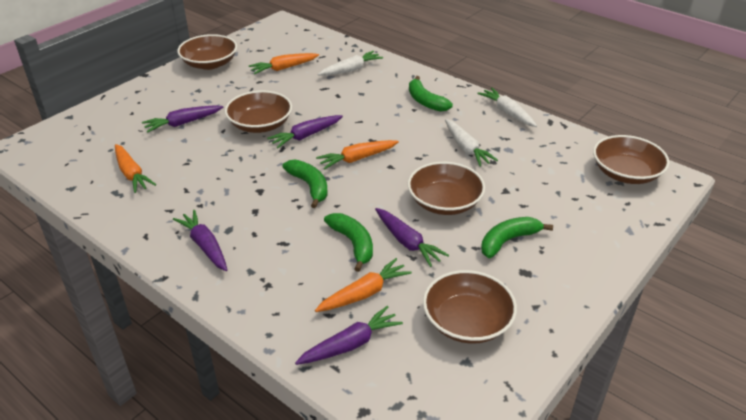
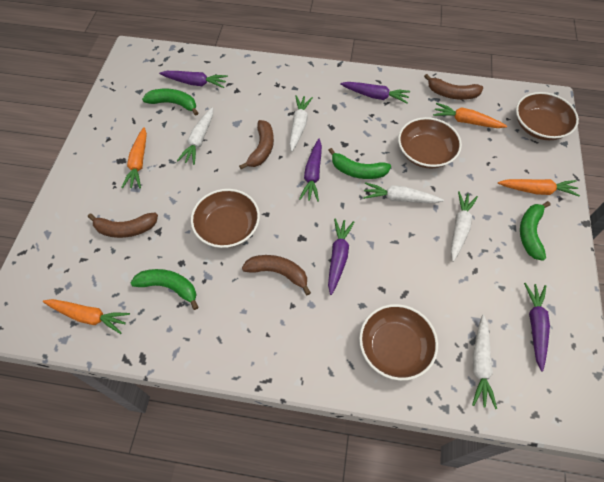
brown banana: 0 -> 4
brown bowl: 5 -> 4
white carrot: 3 -> 5

